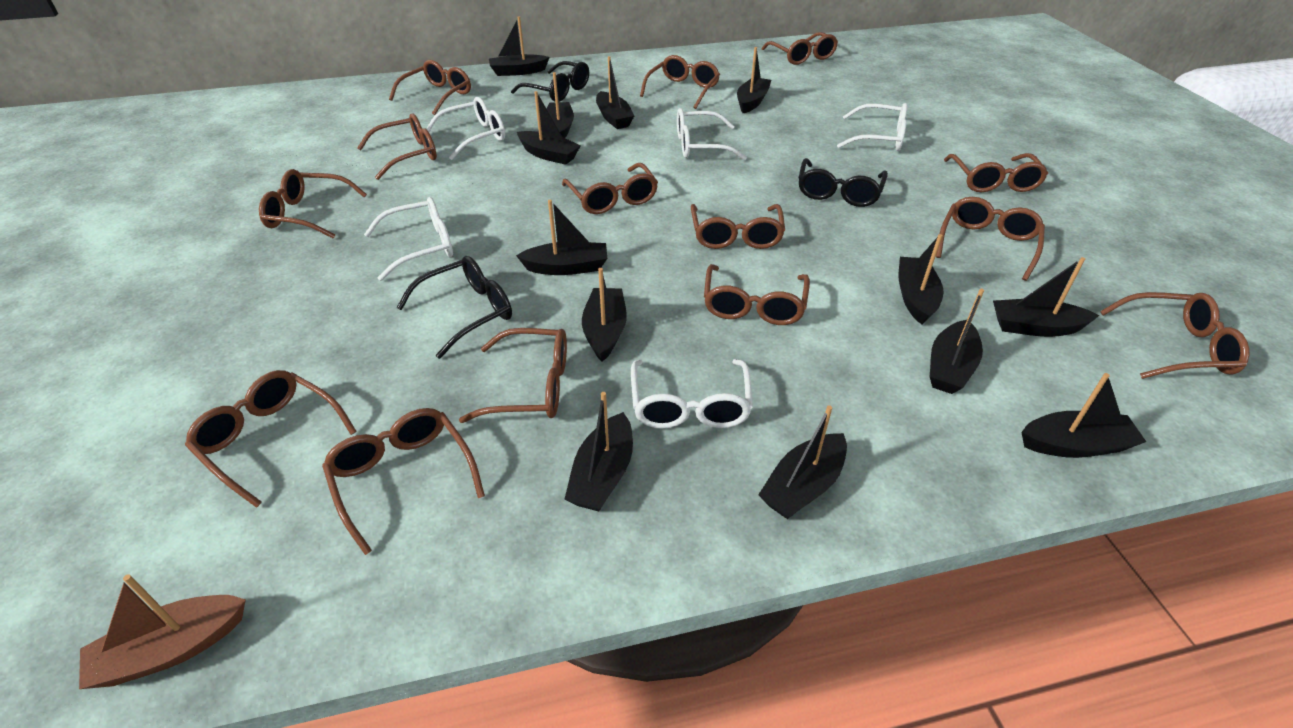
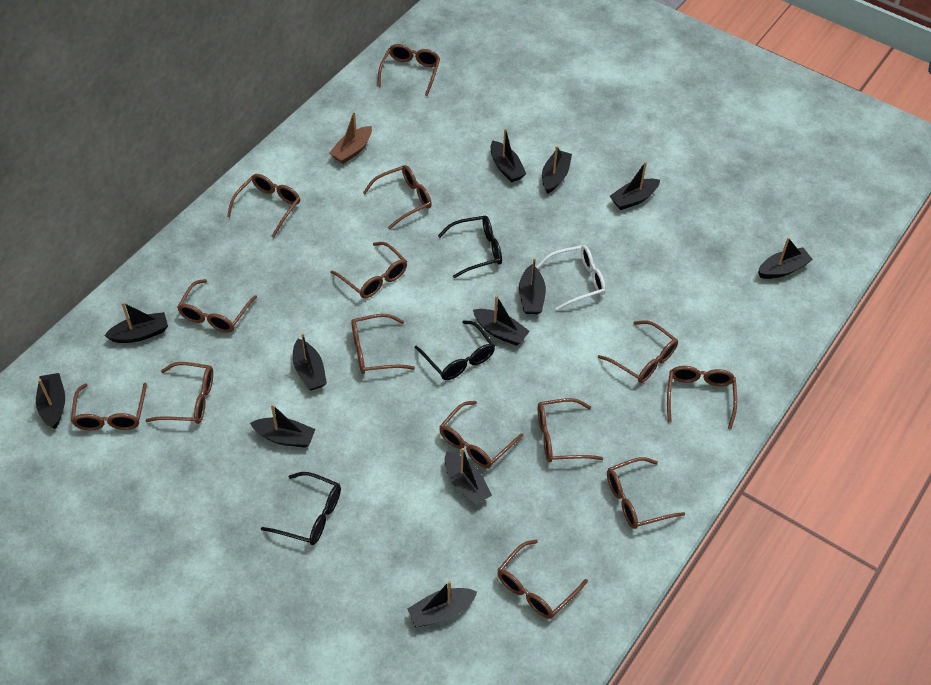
black boat: 13 -> 12
white glasses: 5 -> 1

